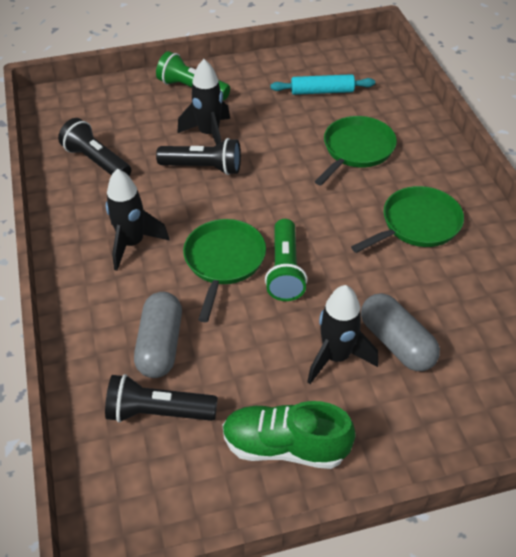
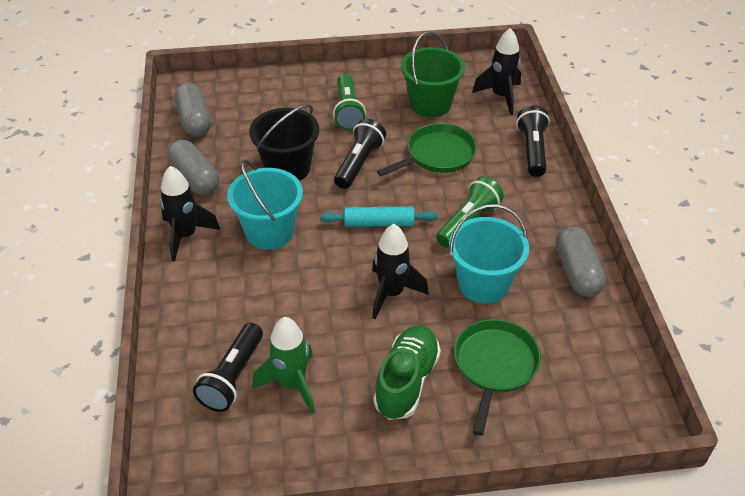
black bucket: 0 -> 1
green bucket: 0 -> 1
green pan: 3 -> 2
green rocket: 0 -> 1
grey capsule: 2 -> 3
turquoise bucket: 0 -> 2

